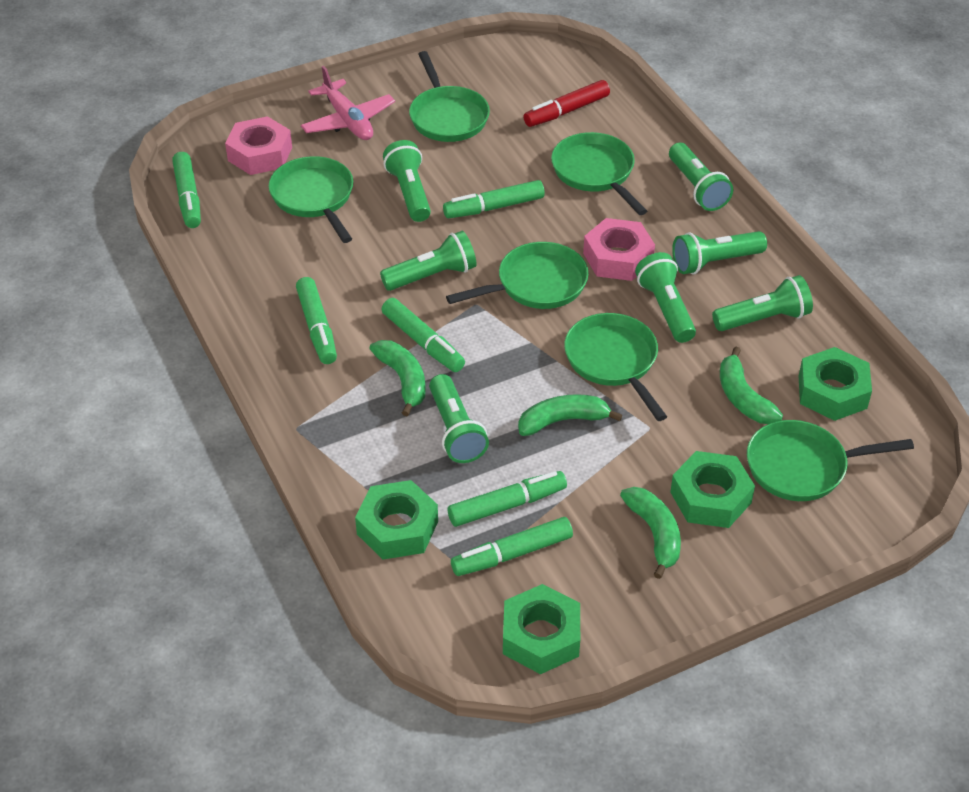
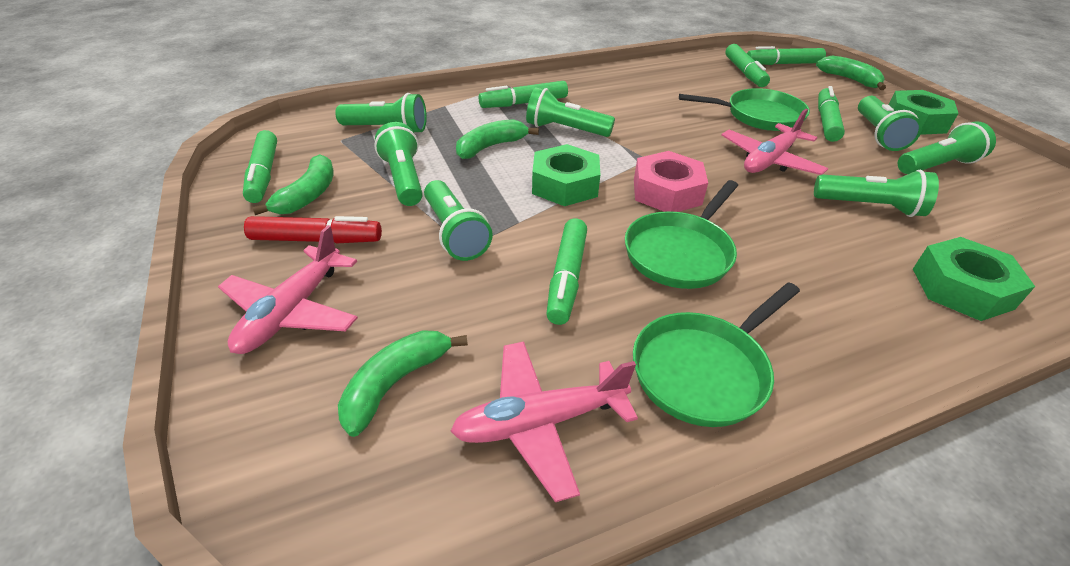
green nut: 4 -> 3
green pan: 6 -> 3
pink nut: 2 -> 1
pink plane: 1 -> 3

